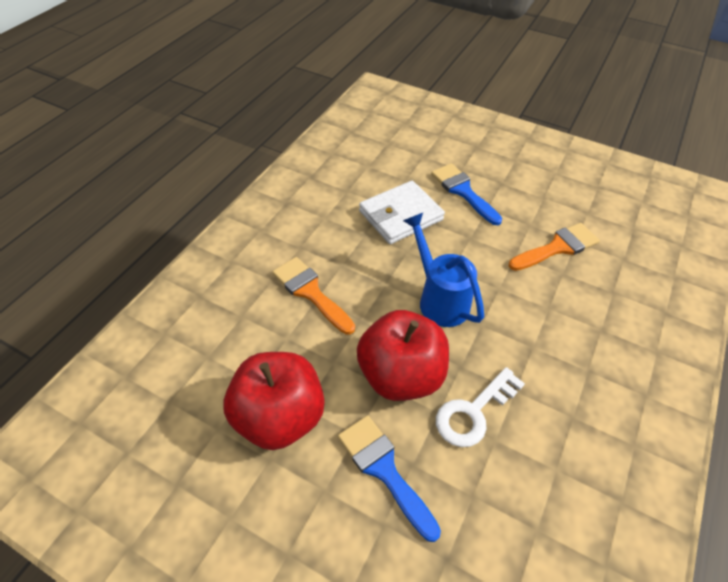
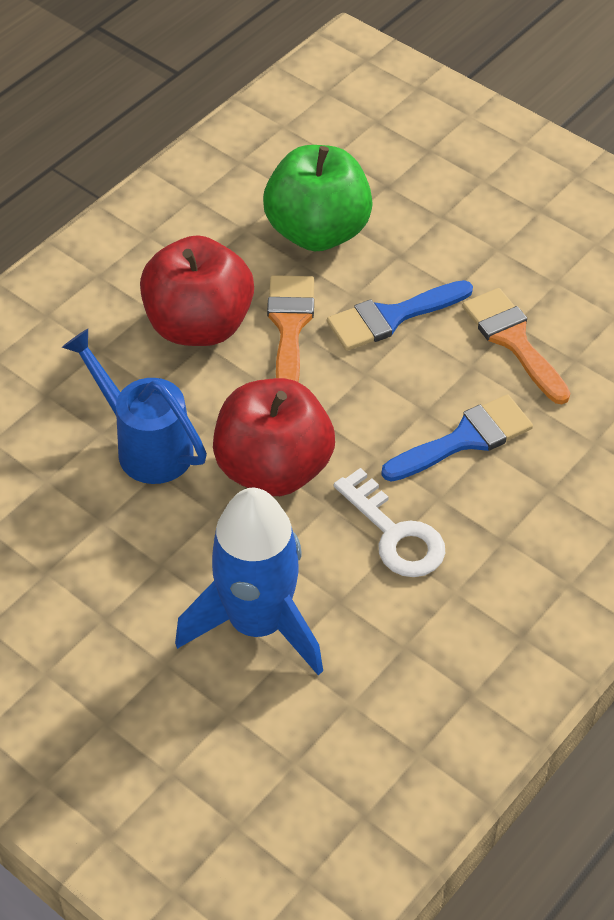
blue rocket: 0 -> 1
green apple: 0 -> 1
white wallet: 1 -> 0

